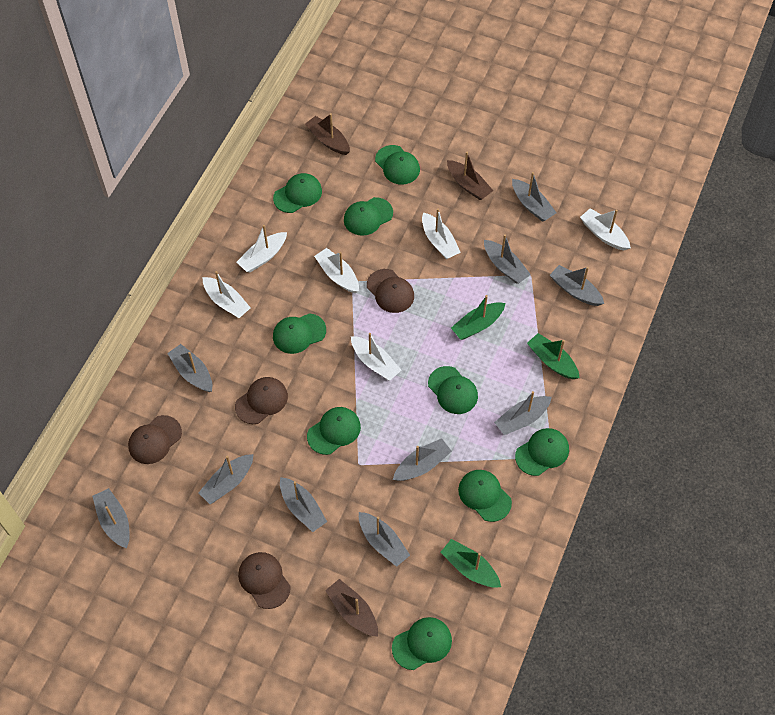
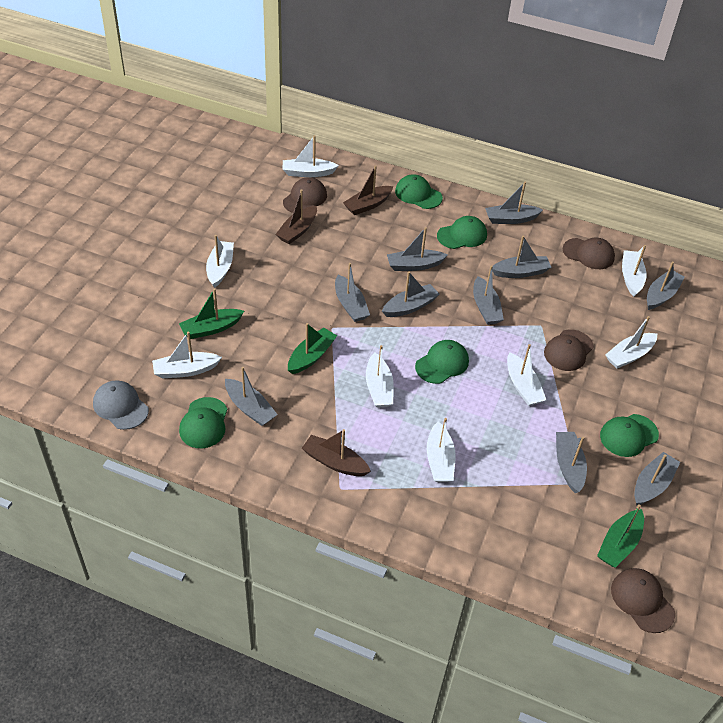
green cap: 9 -> 5
grey cap: 0 -> 1
white boat: 6 -> 8

